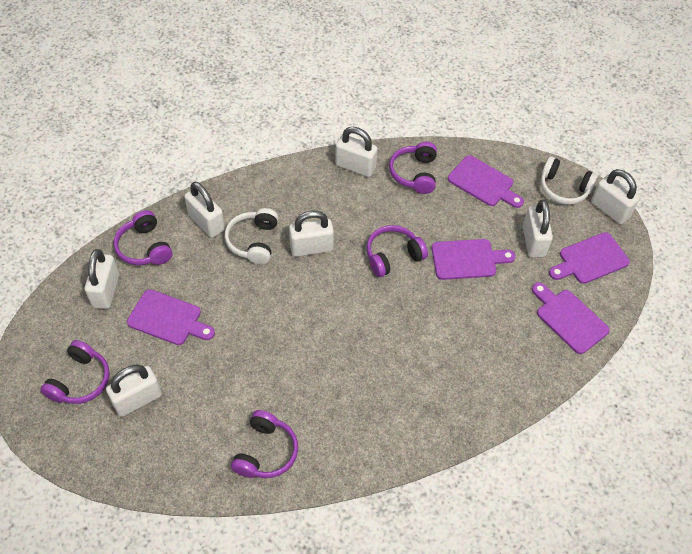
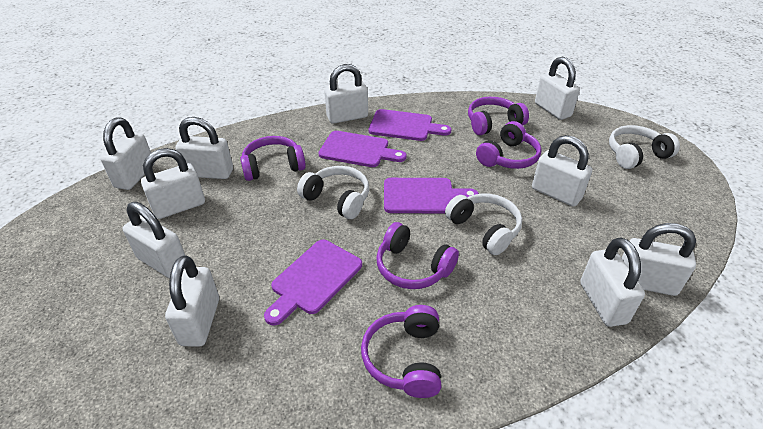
purple cutting board: 5 -> 4
white headphones: 2 -> 3
white padlock: 7 -> 10

